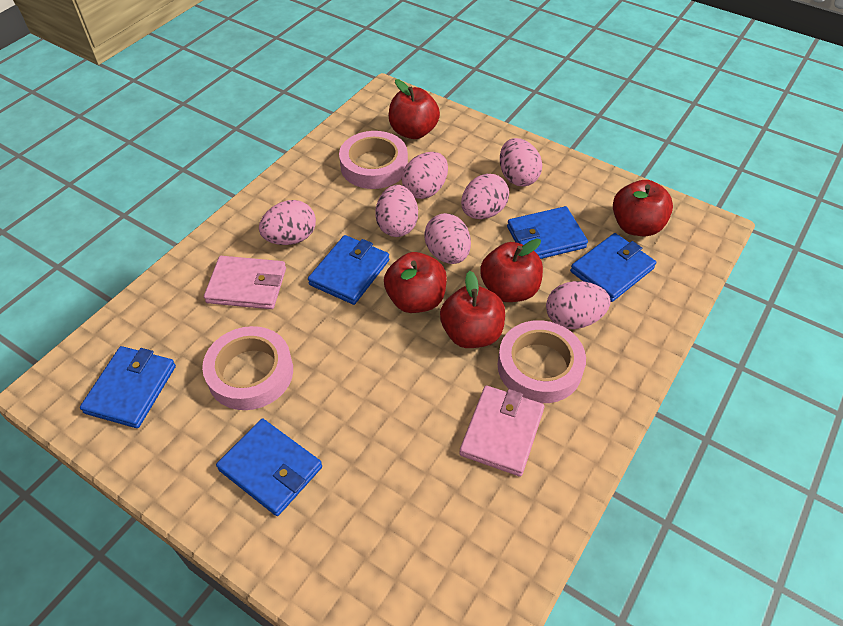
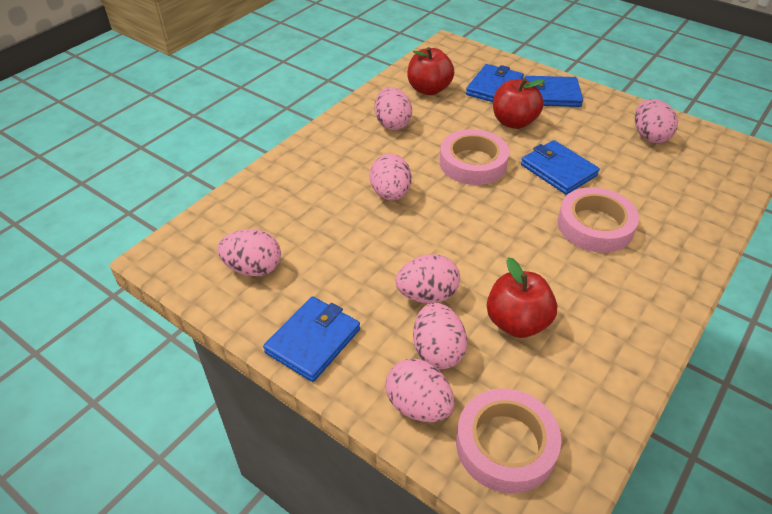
blue wallet: 5 -> 4
pink wallet: 2 -> 0
red apple: 5 -> 3

